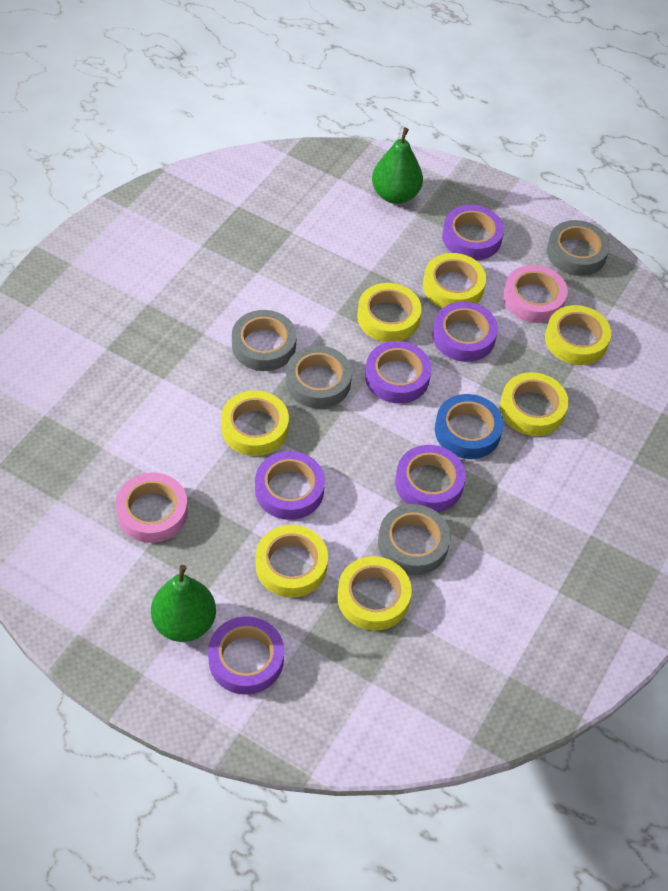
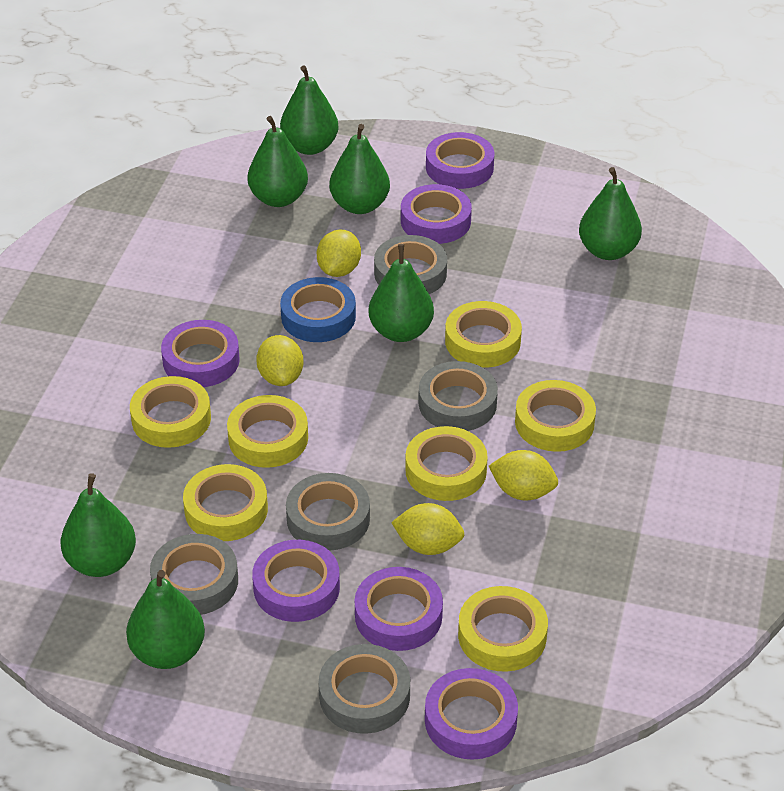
green pear: 2 -> 7
grey tape: 4 -> 5
pink tape: 2 -> 0
yellow lemon: 0 -> 4

